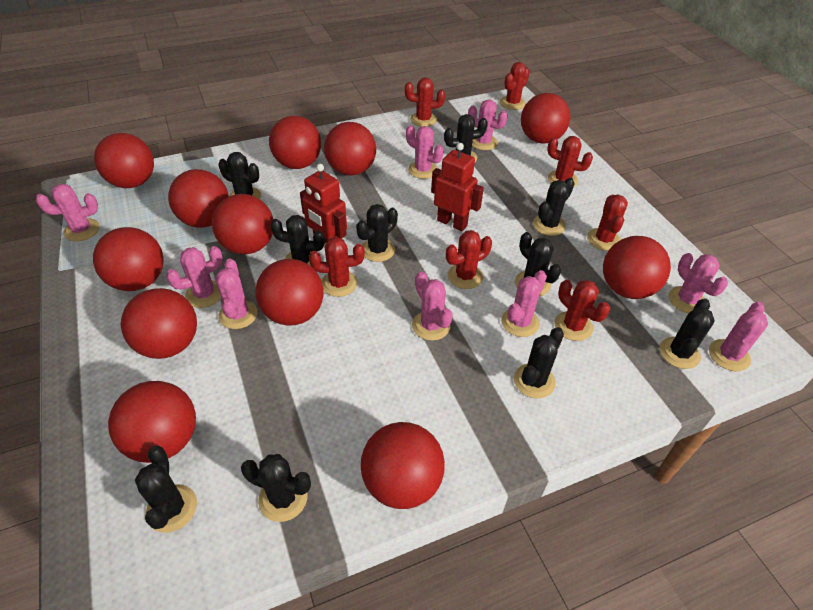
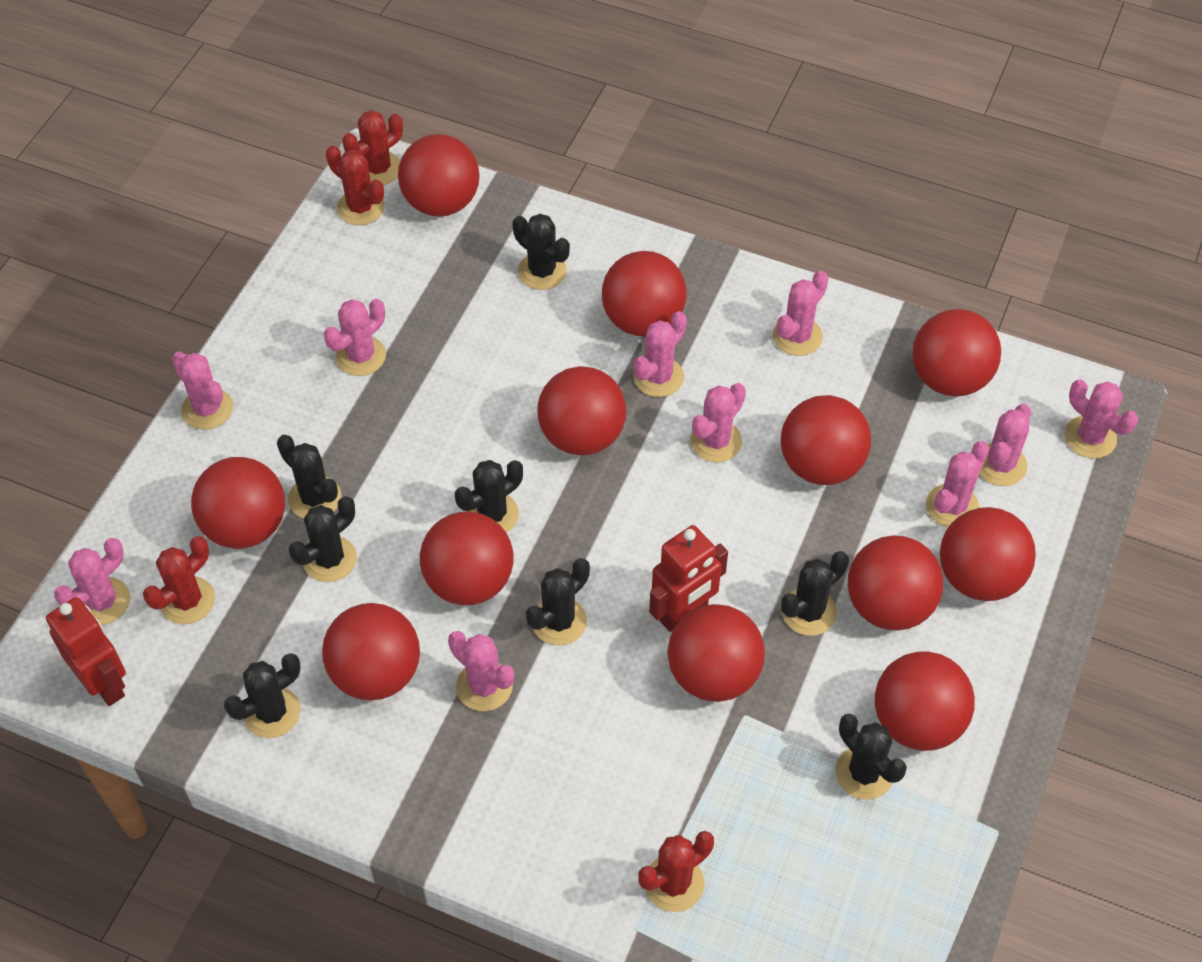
black cactus: 10 -> 8
pink cactus: 9 -> 10
red cactus: 7 -> 4

